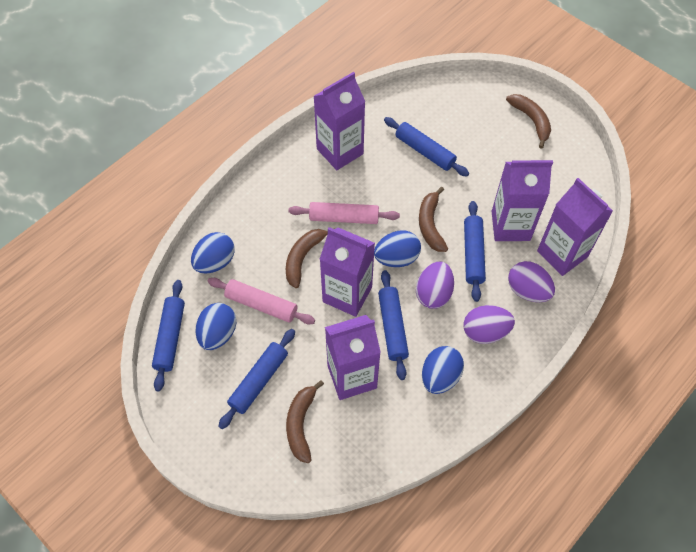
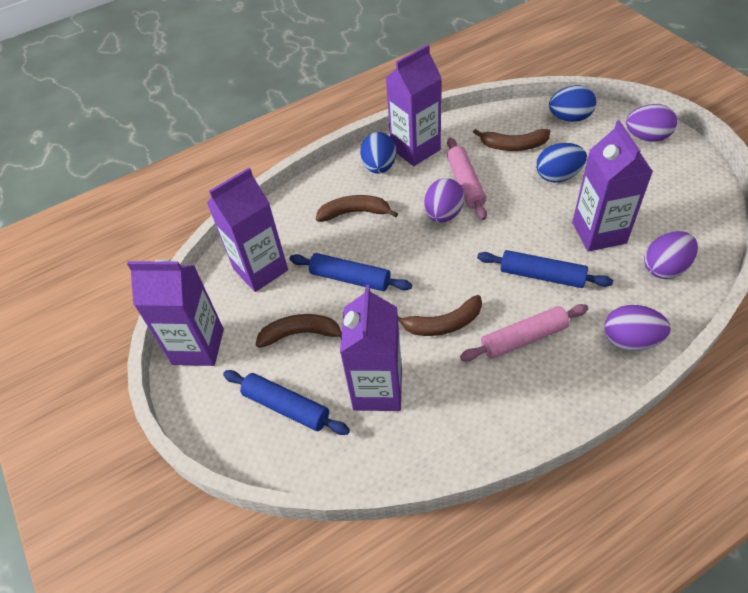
blue egg: 4 -> 3
blue rolling pin: 5 -> 3
purple egg: 3 -> 4

